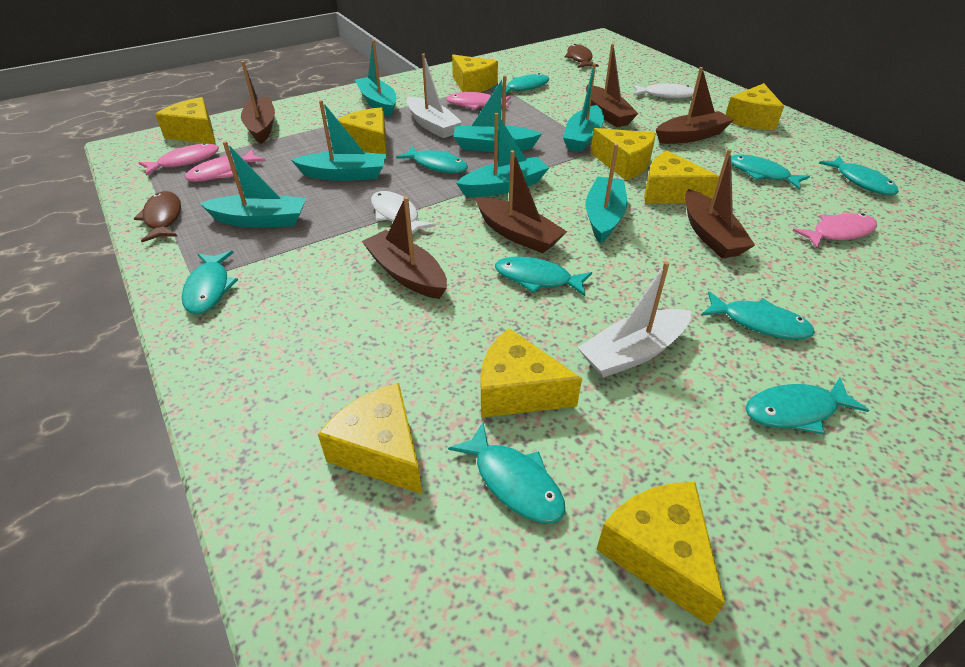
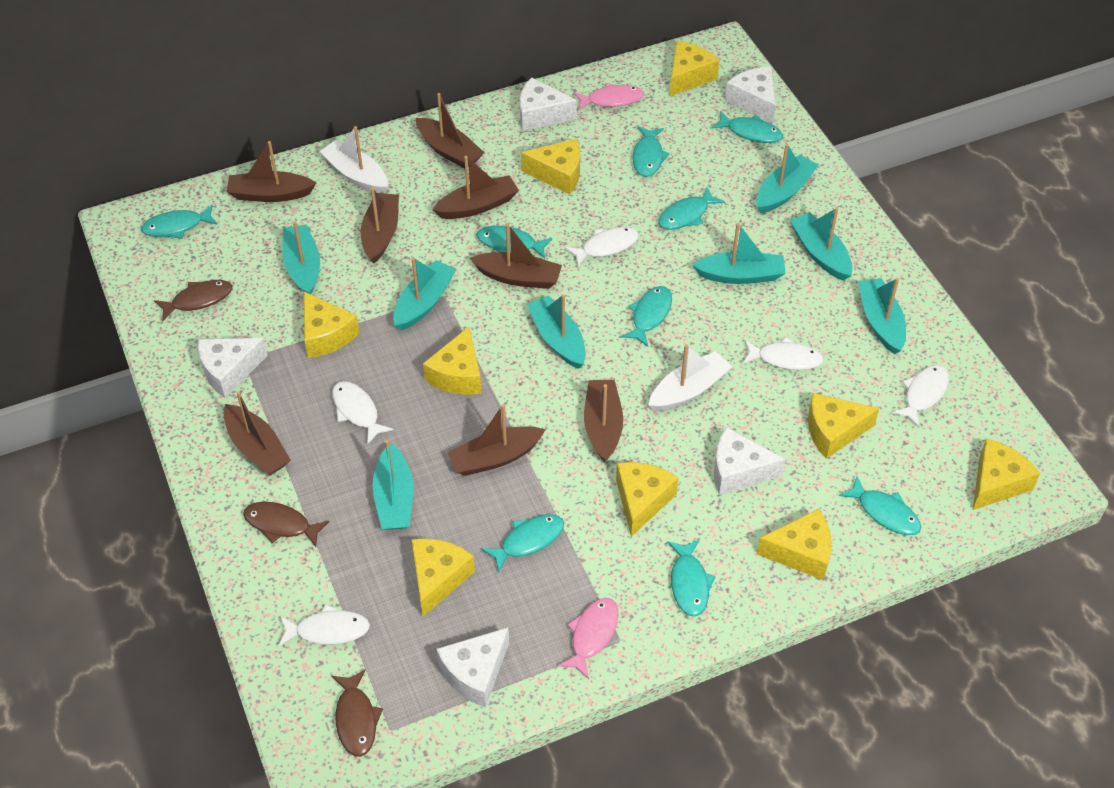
brown boat: 6 -> 8
brown fish: 2 -> 3
pink fish: 4 -> 2
turquoise boat: 7 -> 8
white cheese: 0 -> 5
white fish: 2 -> 5

